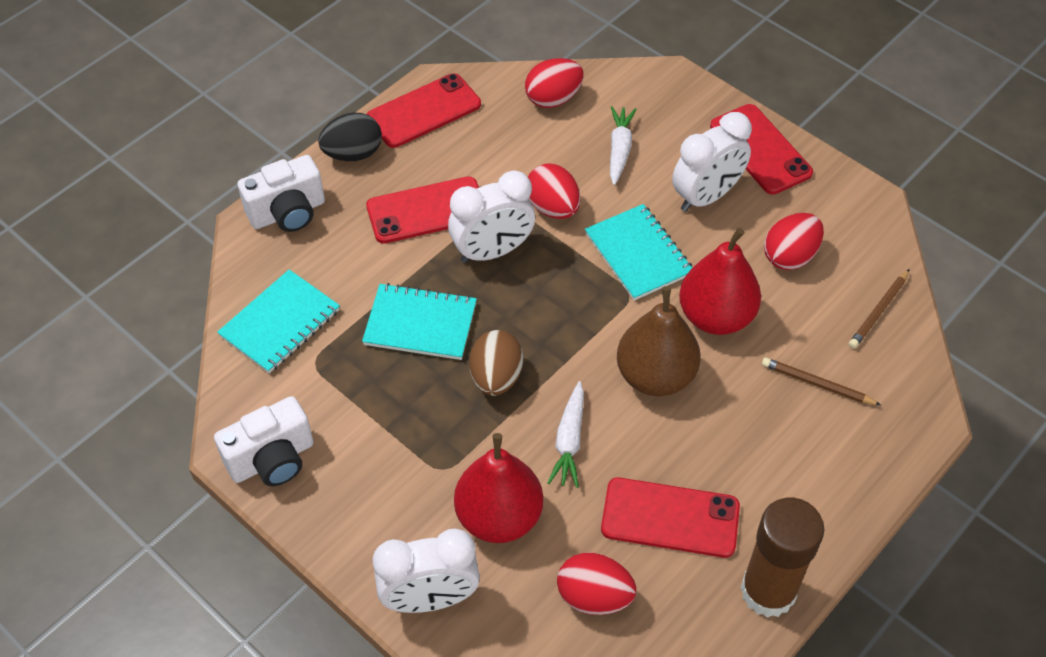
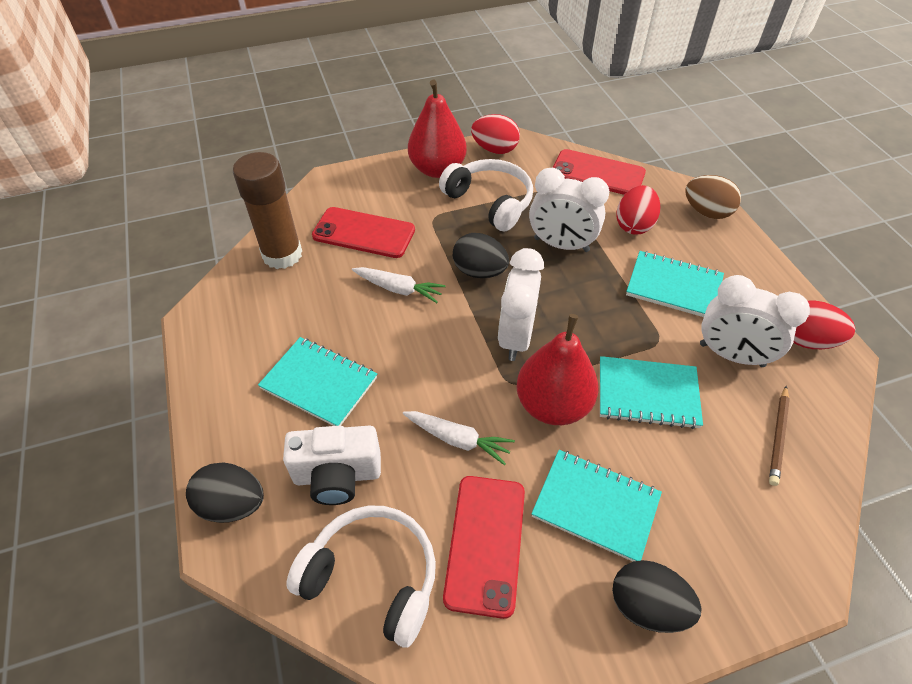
black egg: 1 -> 3
brown pear: 1 -> 0
brown pencil: 2 -> 1
red egg: 4 -> 3
red phone: 4 -> 3
turquoise notebook: 3 -> 4
white camera: 2 -> 1
white headphones: 0 -> 2

